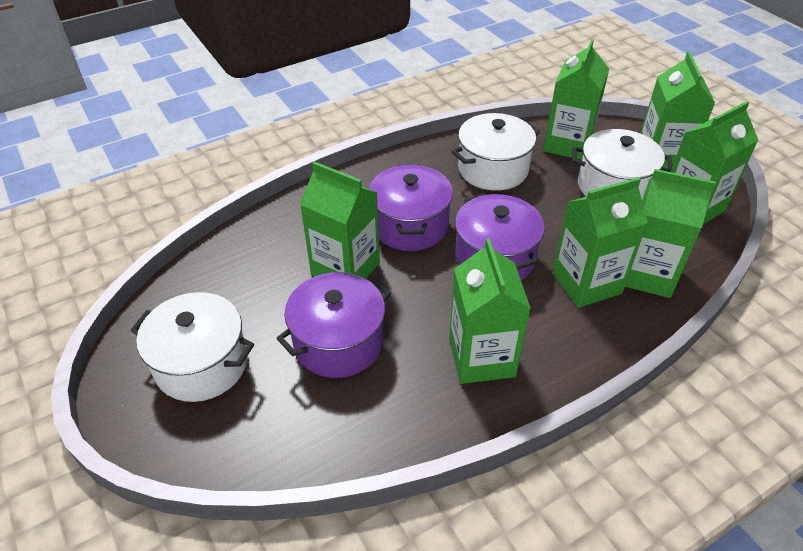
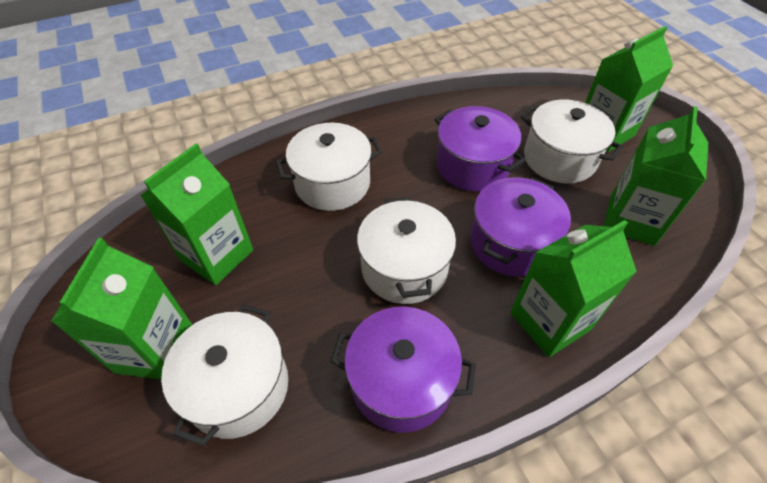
green carton: 7 -> 5
white pot: 3 -> 4

